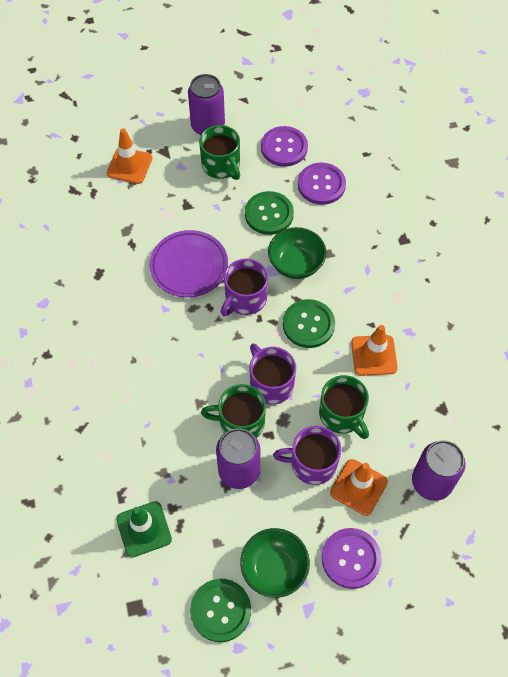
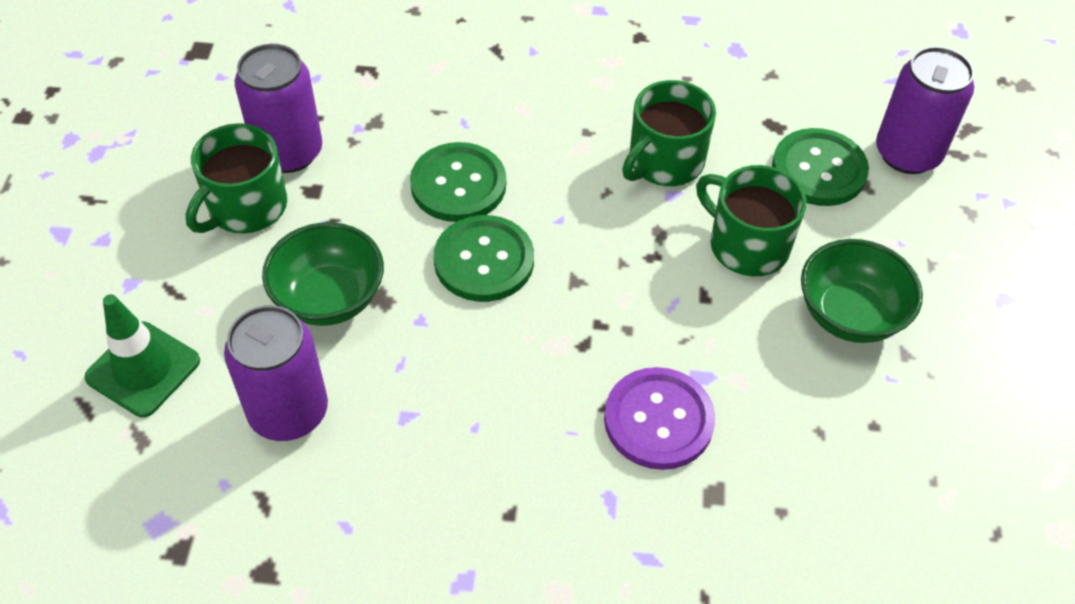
orange traffic cone: 3 -> 0
purple button: 3 -> 1
purple mug: 3 -> 0
purple plate: 1 -> 0

